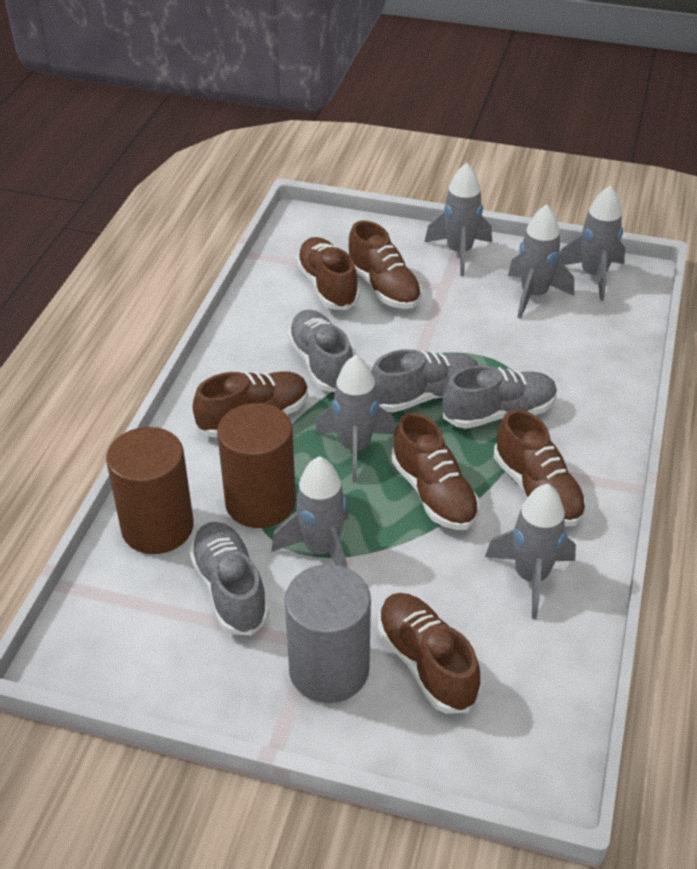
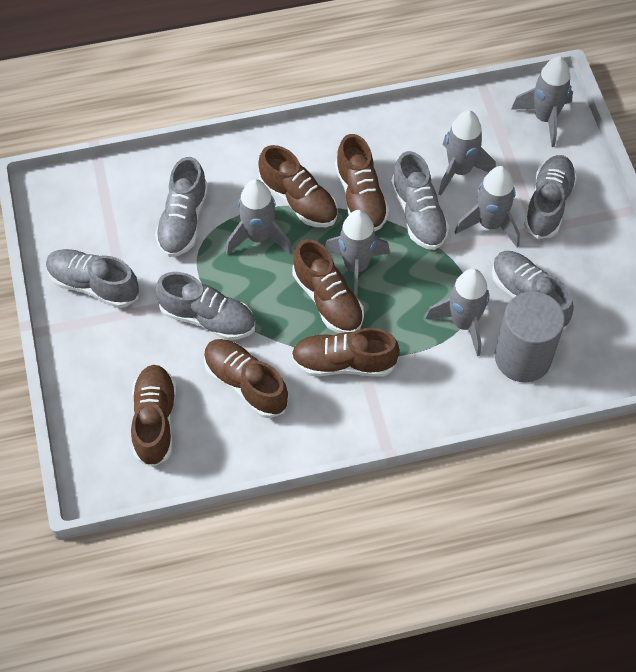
brown cylinder: 2 -> 0
grey shoe: 4 -> 6

